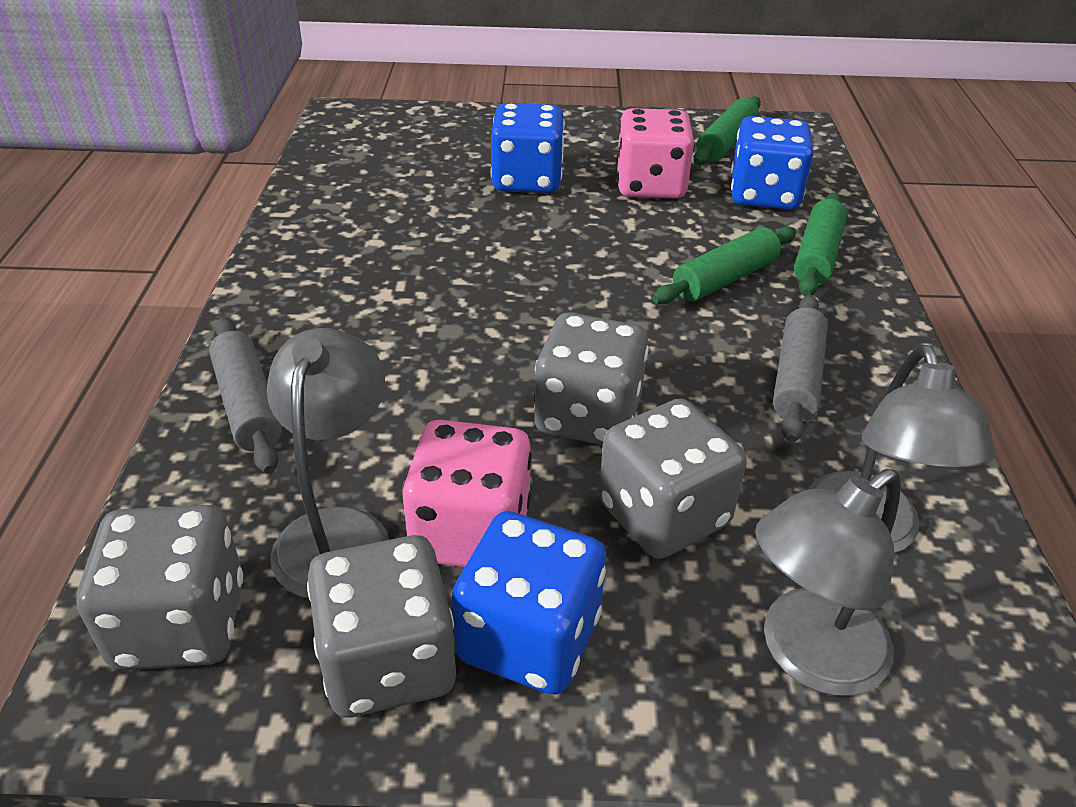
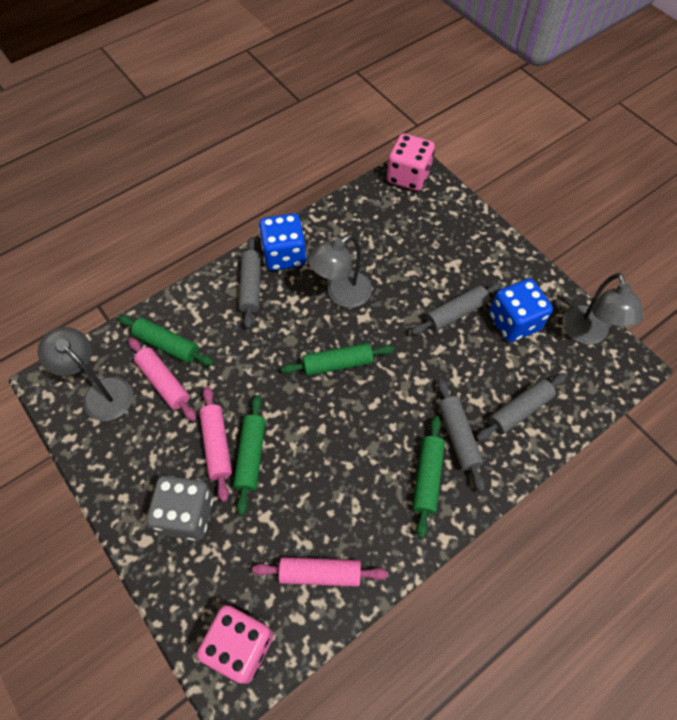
blue dice: 3 -> 2
green rolling pin: 3 -> 4
grey dice: 4 -> 1
grey rolling pin: 2 -> 4
pink rolling pin: 0 -> 3

